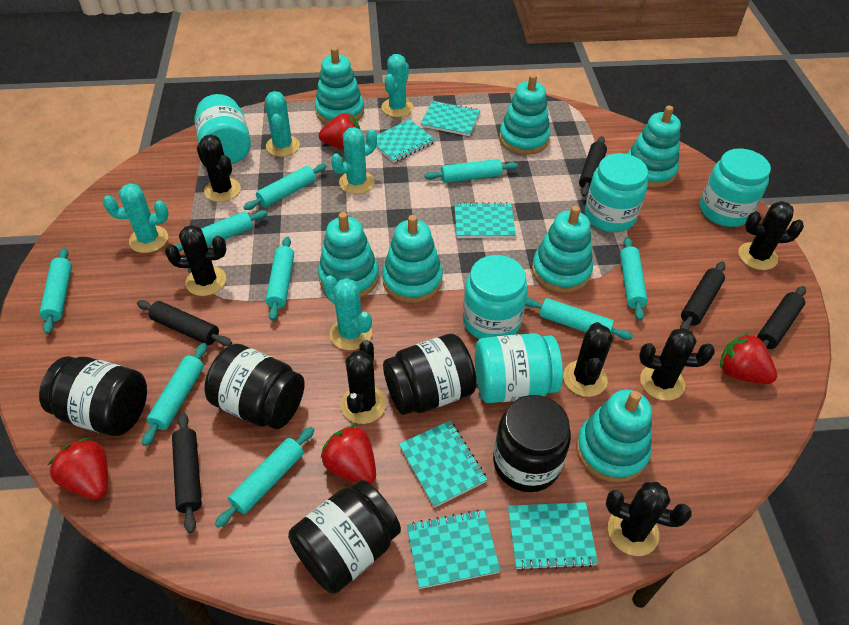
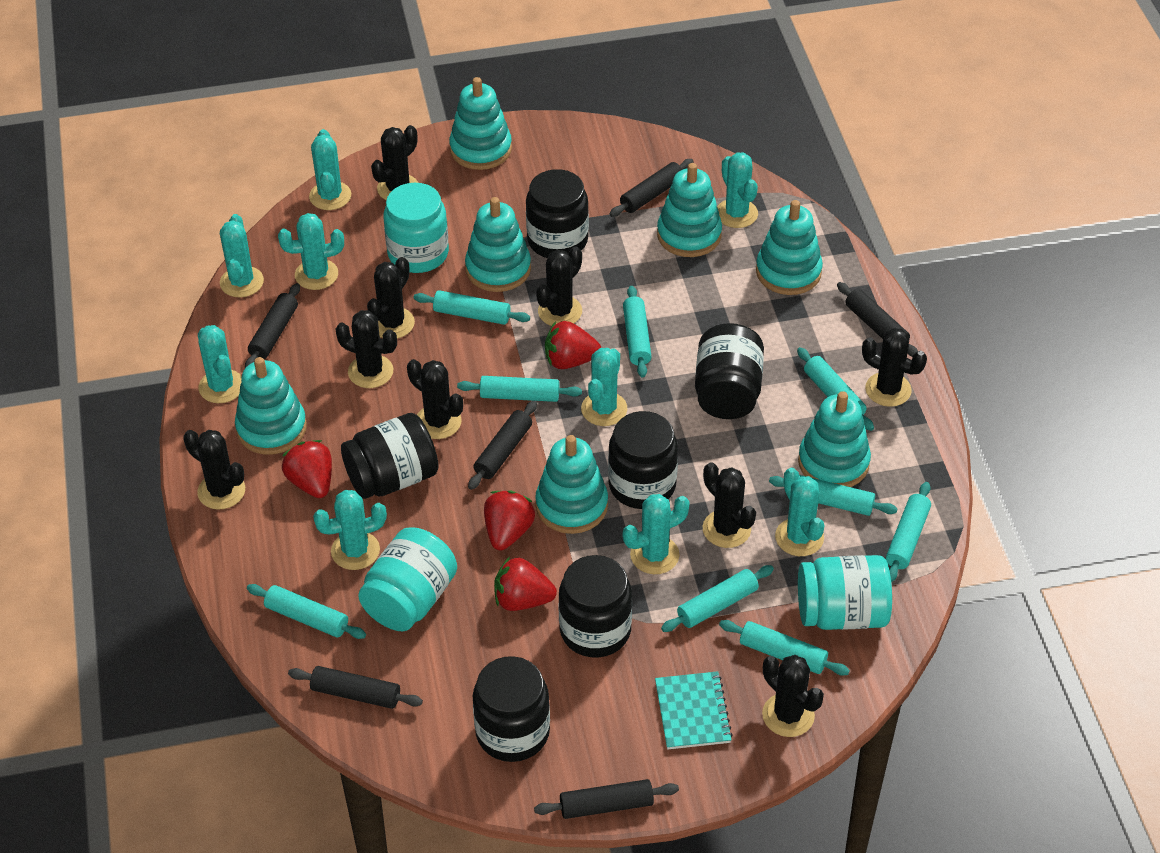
black cactus: 7 -> 9
black jar: 5 -> 6
black rolling pin: 5 -> 6
turquoise cactus: 5 -> 9
turquoise jar: 5 -> 3
turquoise notebook: 6 -> 1

